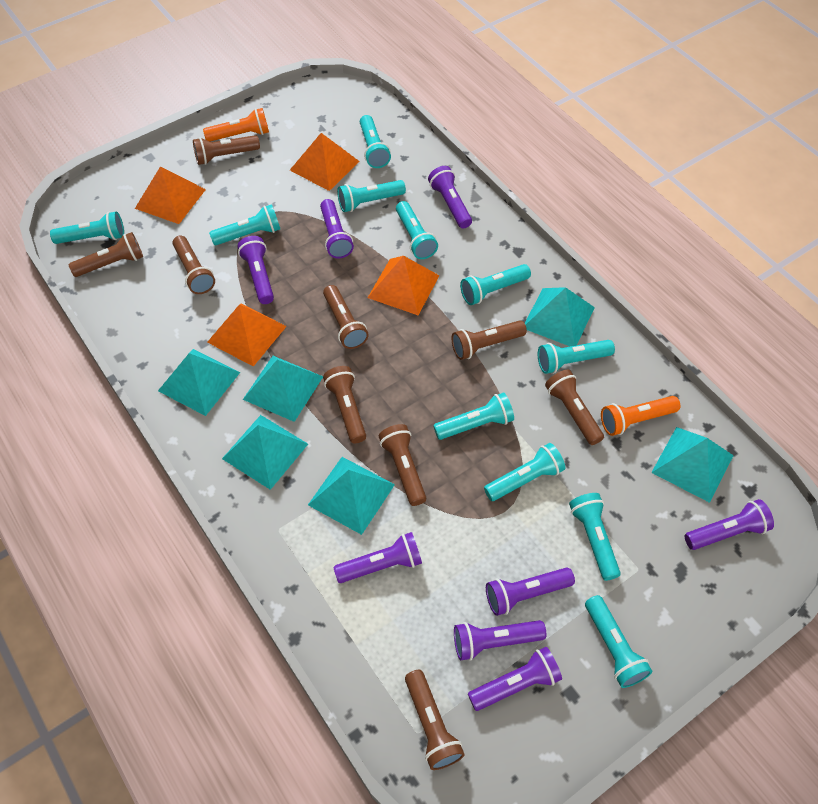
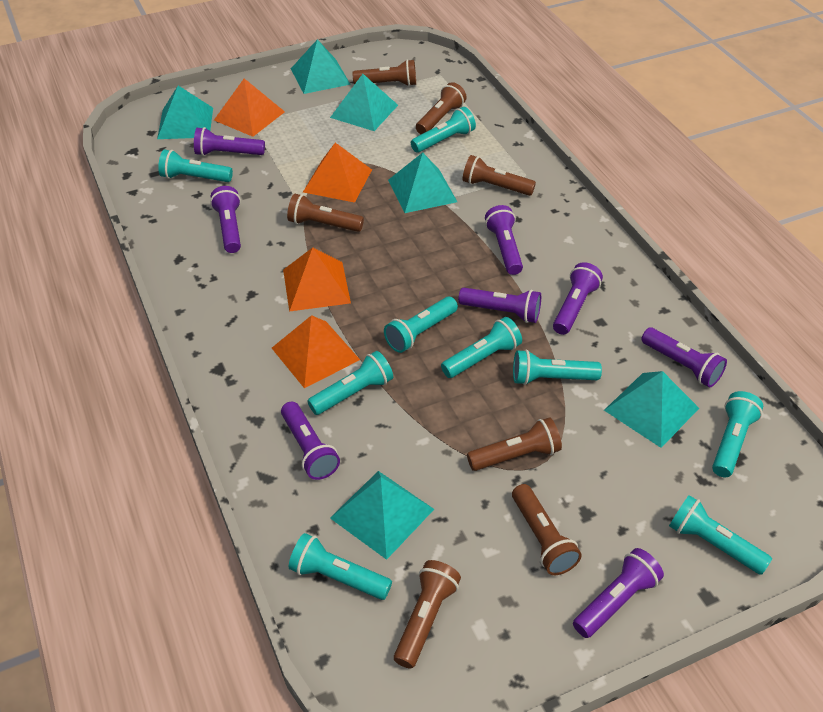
brown flashlight: 9 -> 7
orange flashlight: 2 -> 0
turquoise flashlight: 11 -> 9

